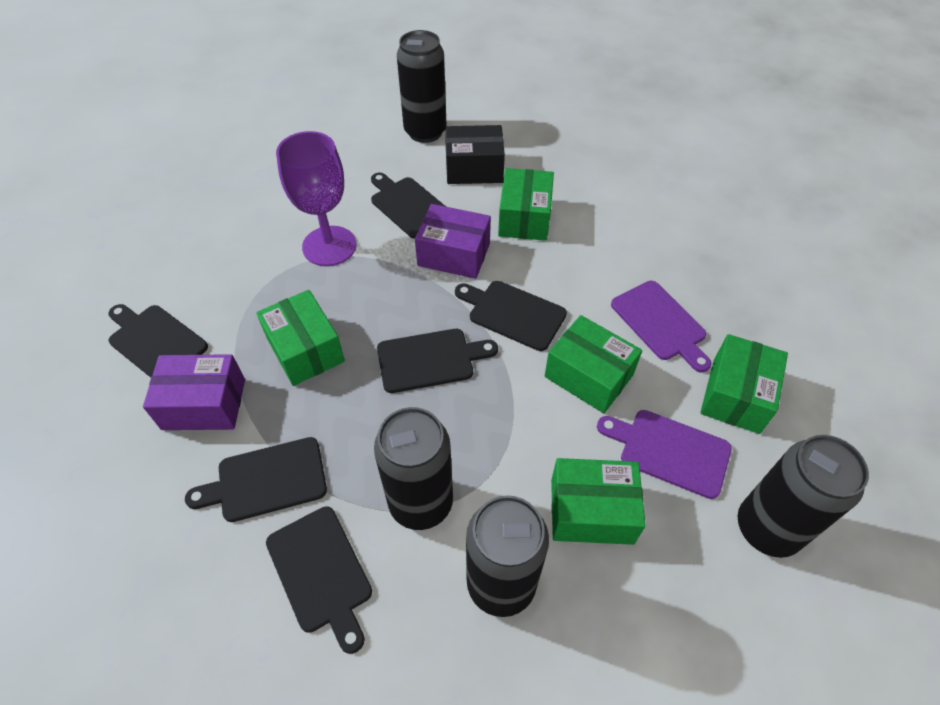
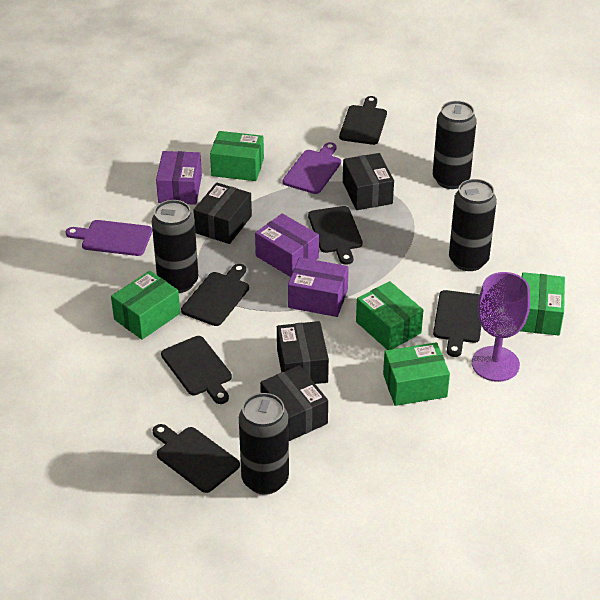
black box: 1 -> 4
purple box: 2 -> 3

